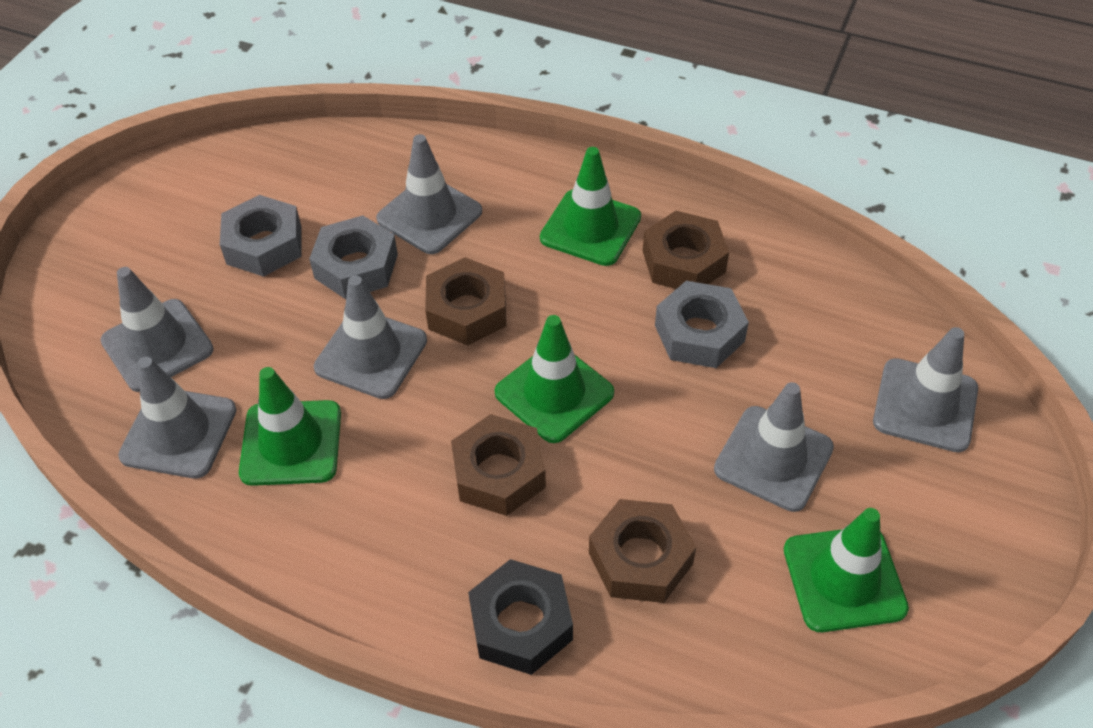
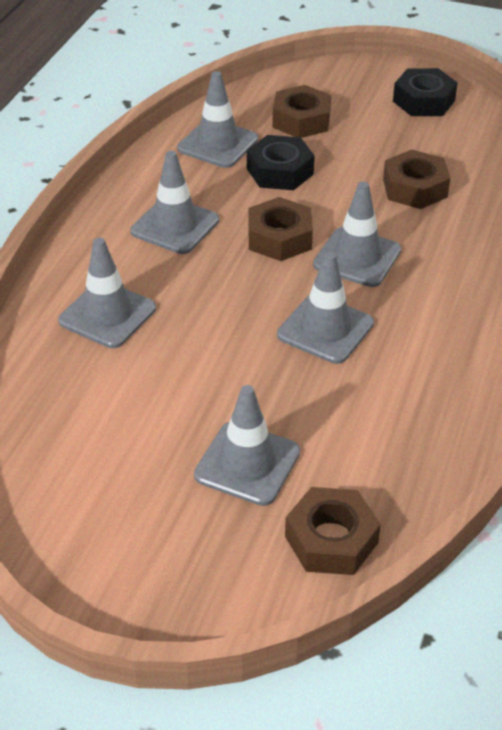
black nut: 1 -> 2
green traffic cone: 4 -> 0
grey nut: 3 -> 0

